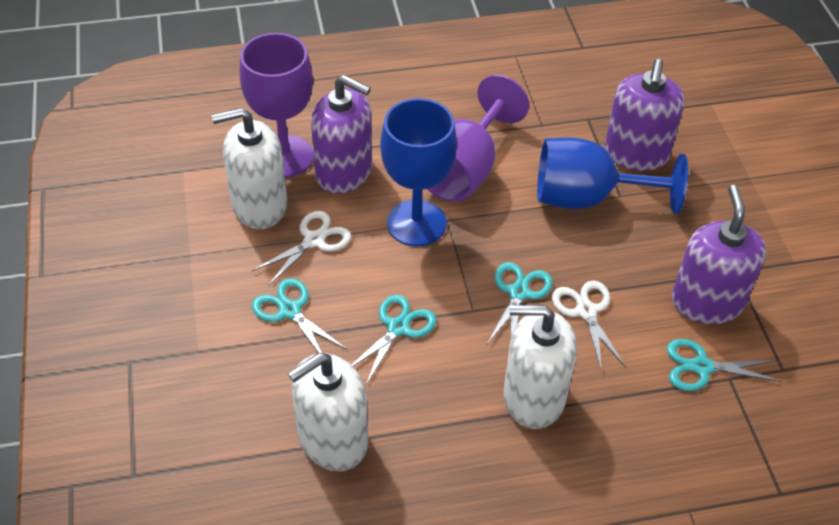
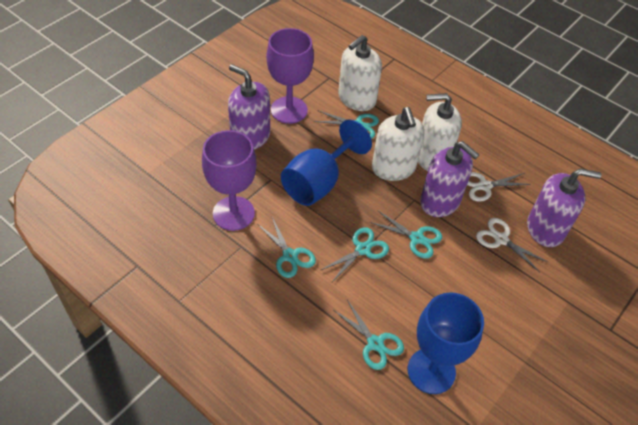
turquoise scissors: 4 -> 5

